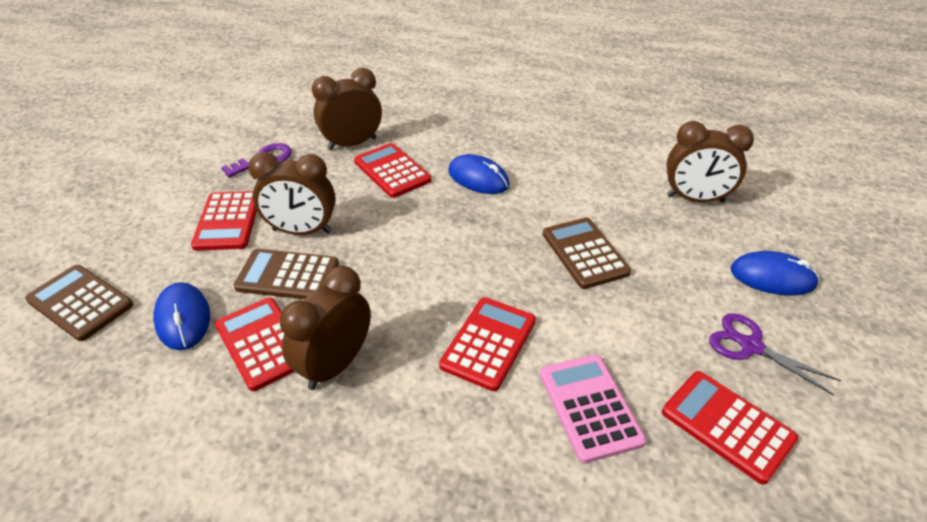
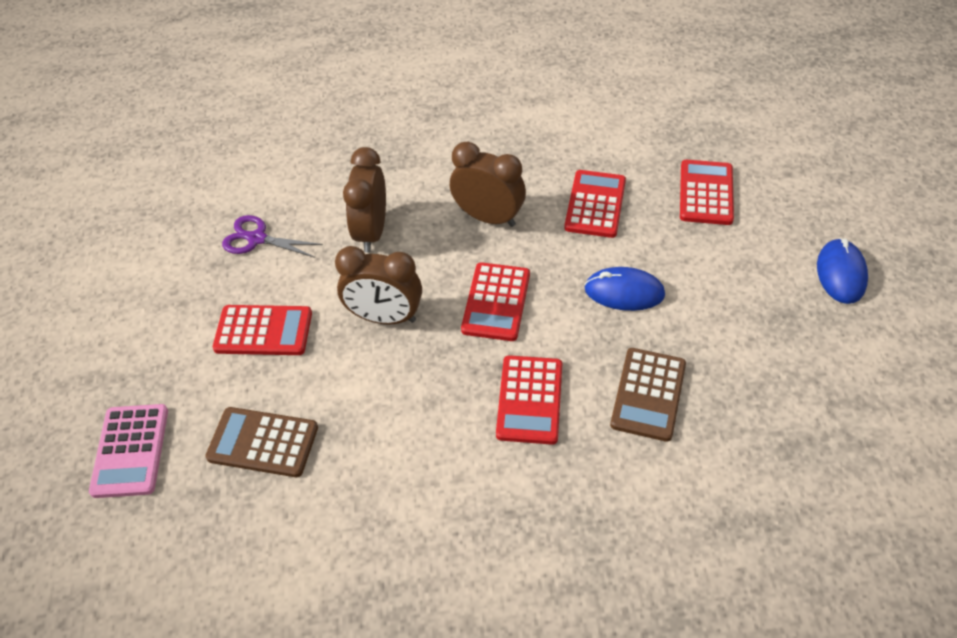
blue mouse: 3 -> 2
brown calculator: 3 -> 2
brown clock: 4 -> 3
purple key: 1 -> 0

